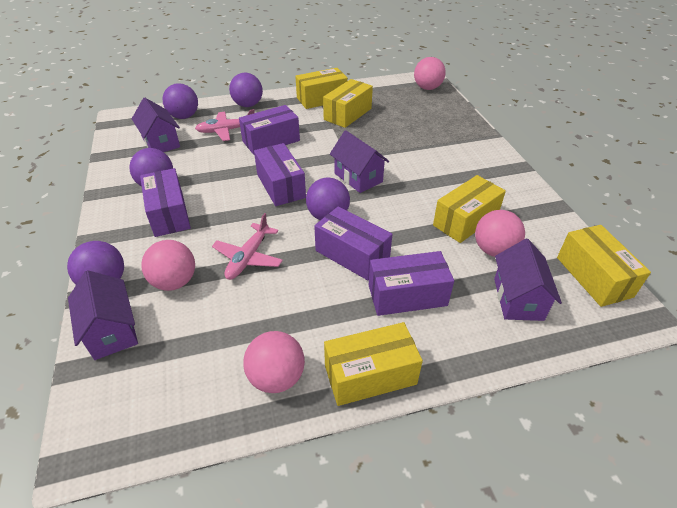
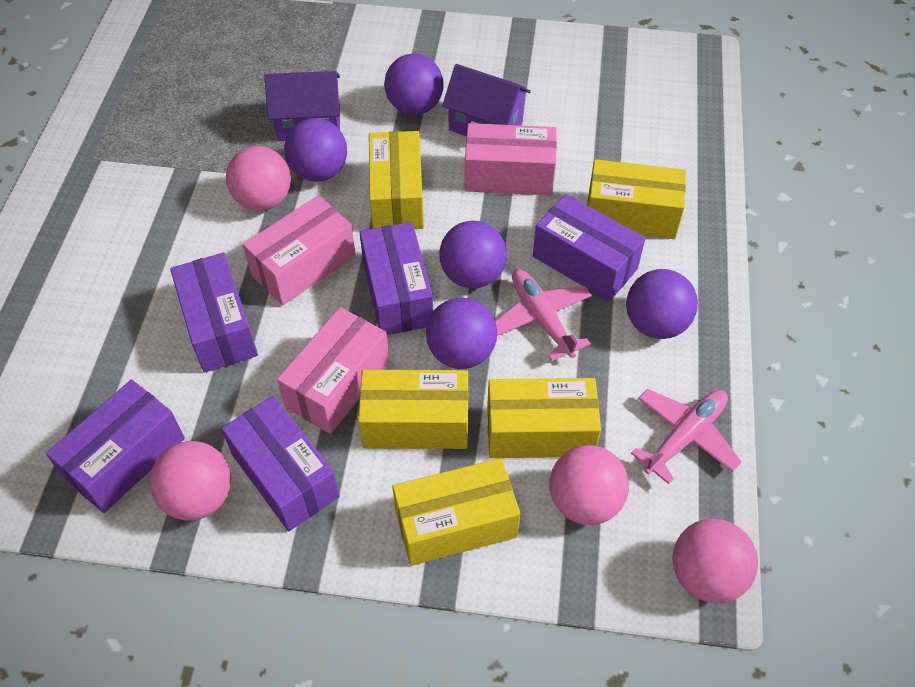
pink box: 0 -> 3
purple house: 4 -> 2

